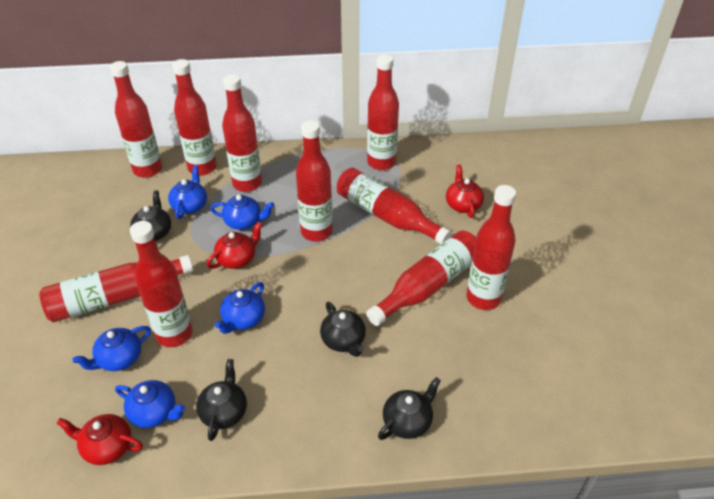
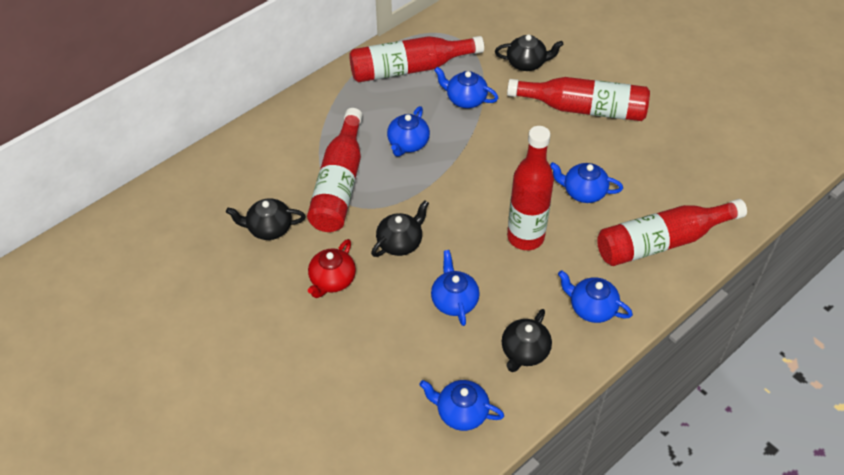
blue teapot: 5 -> 6
red bottle: 10 -> 5
red teapot: 3 -> 1

